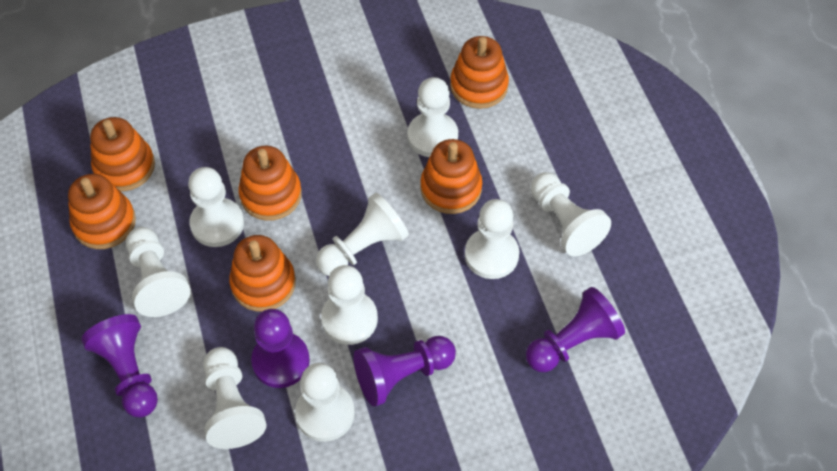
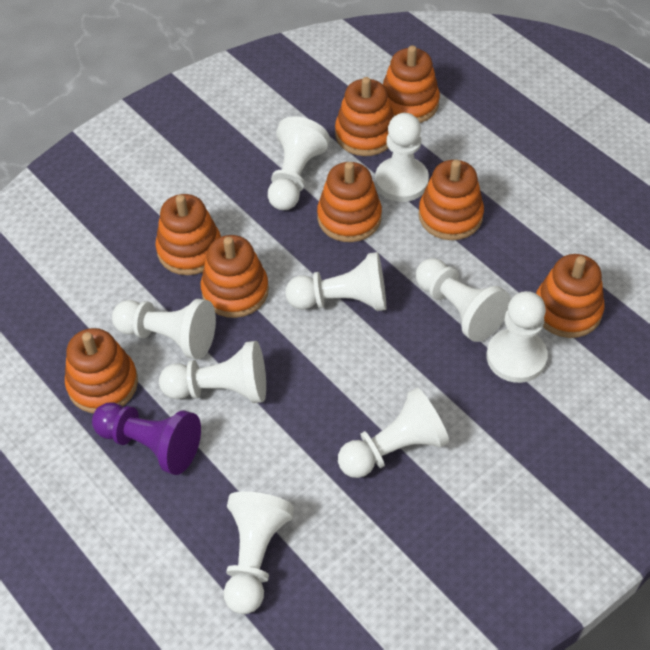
orange stacking toy: 6 -> 8
purple pawn: 4 -> 1

